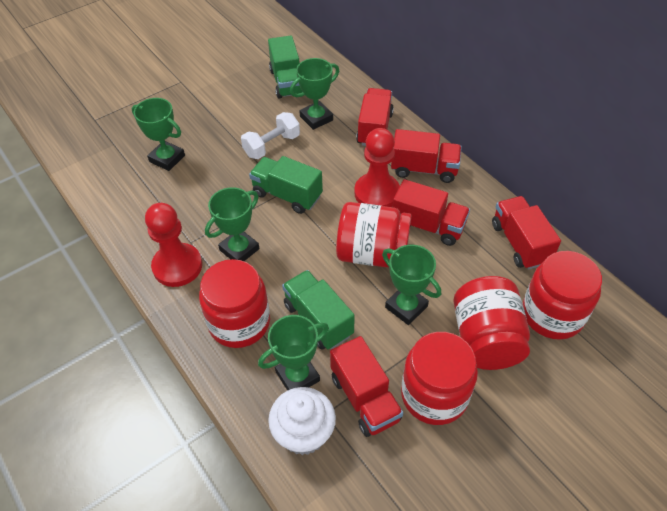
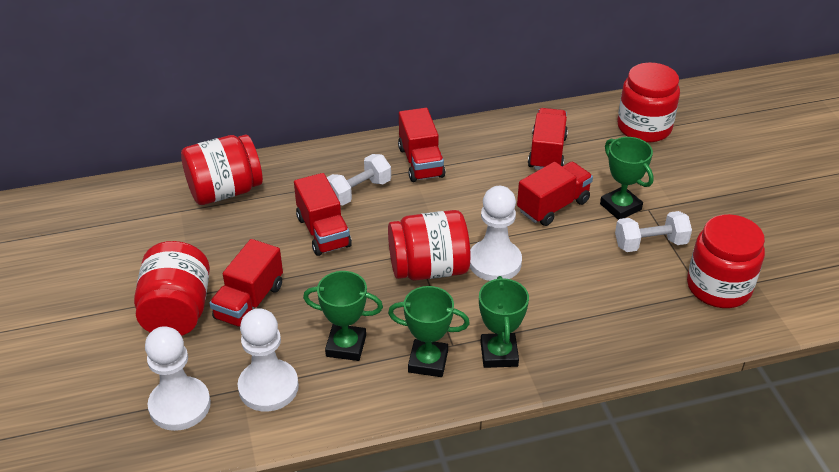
green trophy: 5 -> 4
green truck: 3 -> 0
red pawn: 2 -> 0
white cupcake: 1 -> 0
white dumbbell: 1 -> 2
white pawn: 0 -> 3

